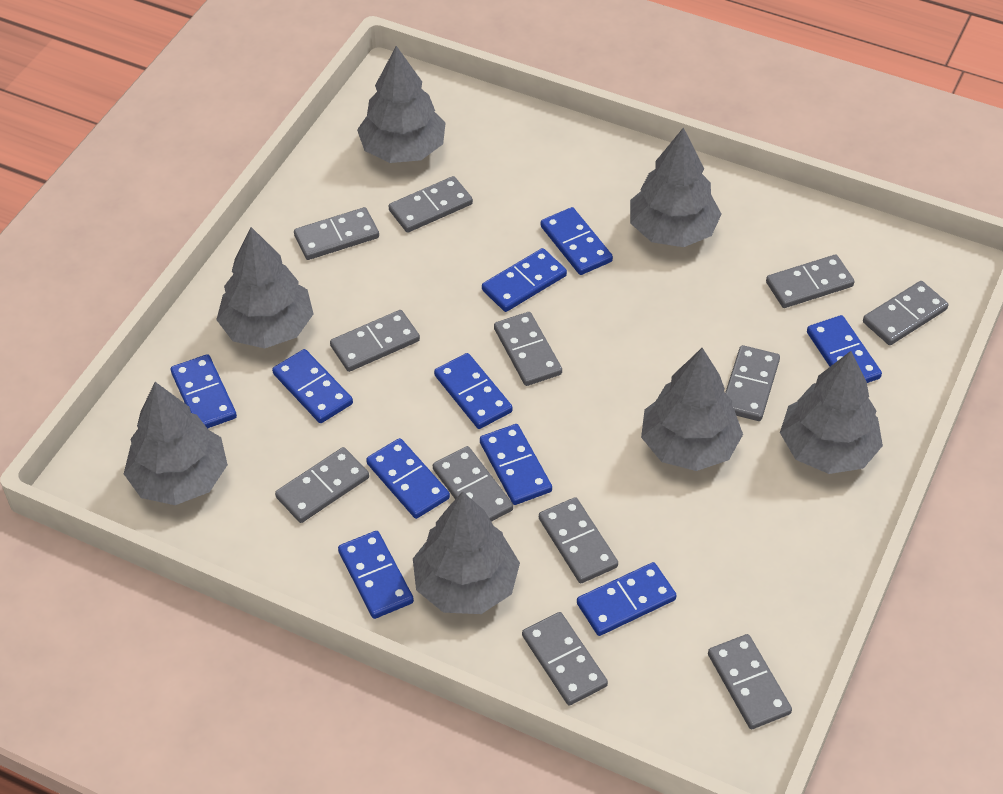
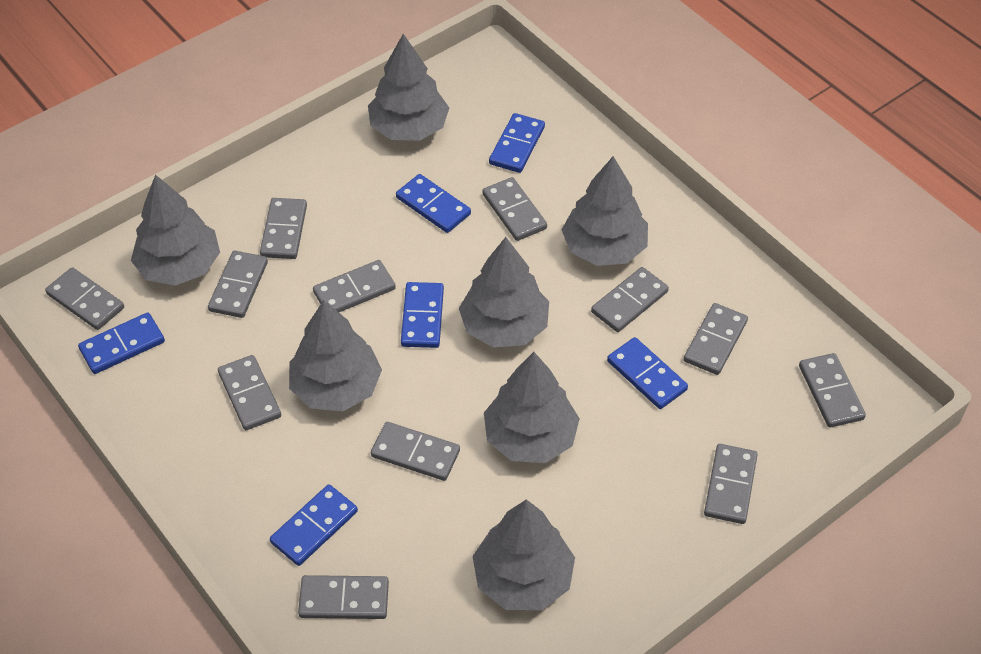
blue domino: 10 -> 6

